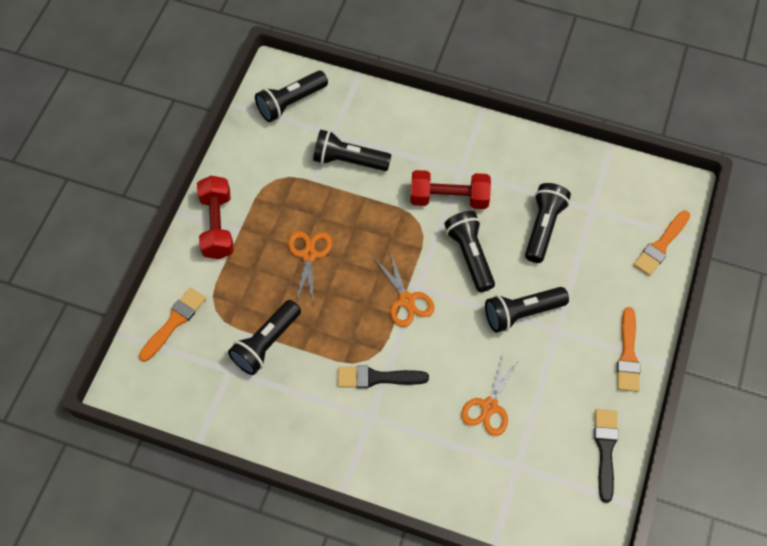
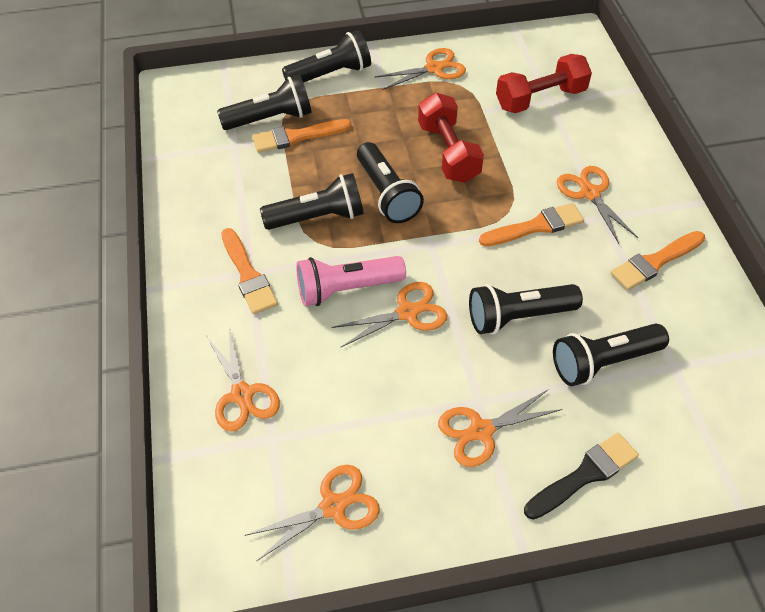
black brush: 2 -> 1
orange brush: 3 -> 4
orange scissors: 3 -> 6
pink flashlight: 0 -> 1

